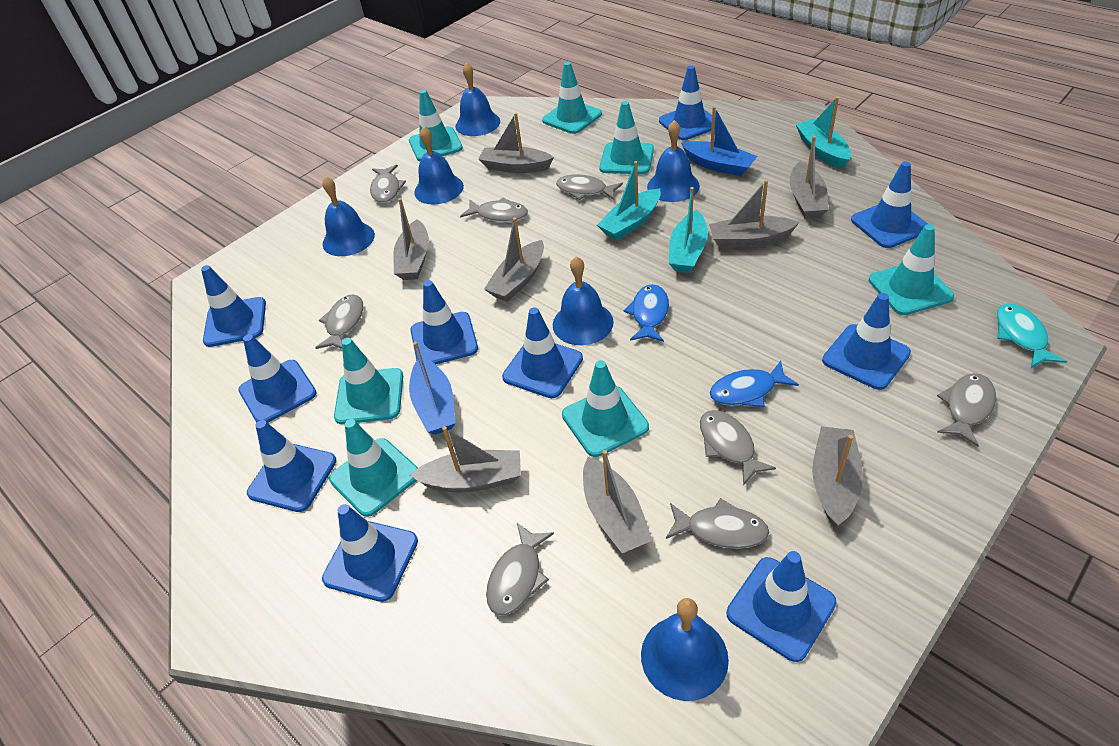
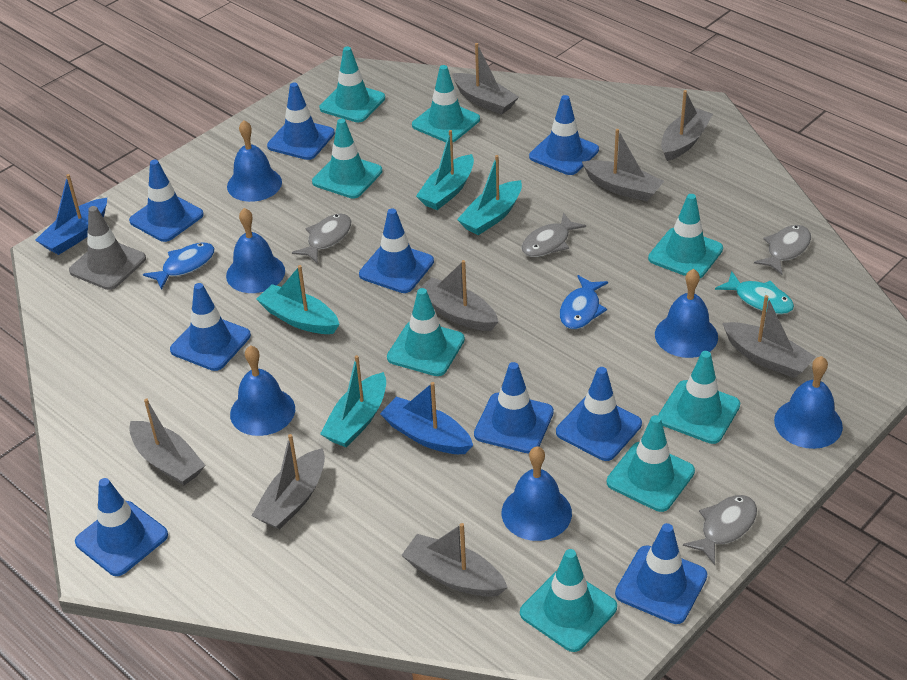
blue traffic cone: 10 -> 9
grey fish: 8 -> 4
grey traffic cone: 0 -> 1
turquoise boat: 3 -> 4
turquoise traffic cone: 7 -> 8

